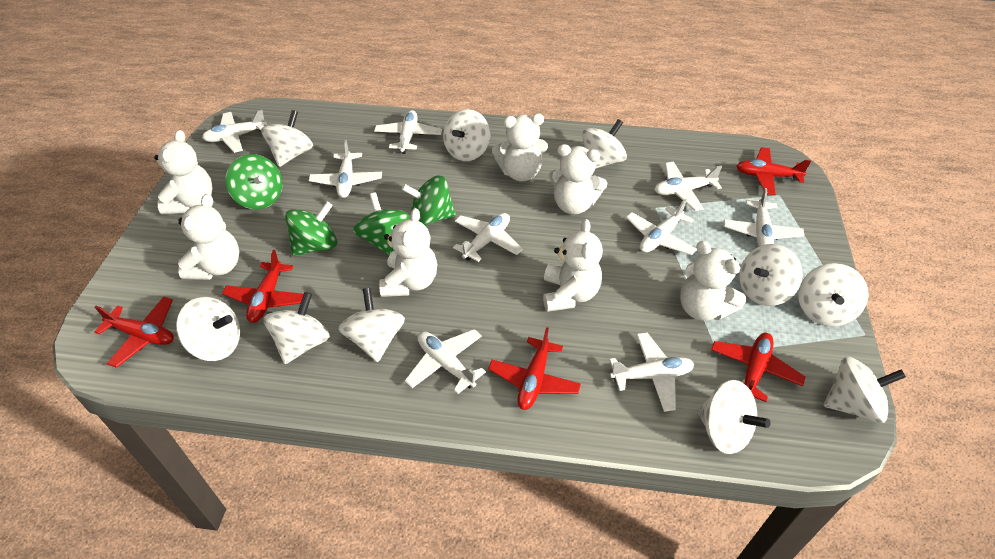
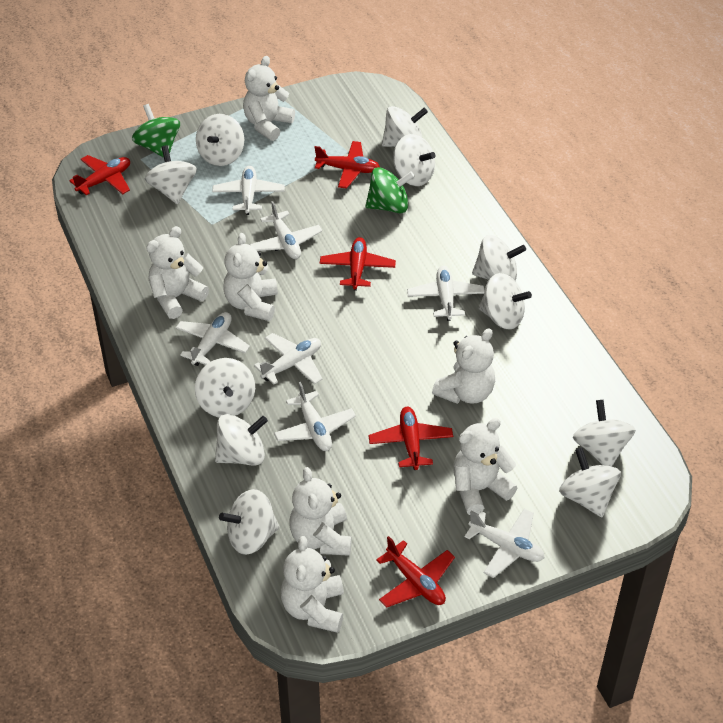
green spinning top: 4 -> 2
white plane: 9 -> 7
white spinning top: 10 -> 11

